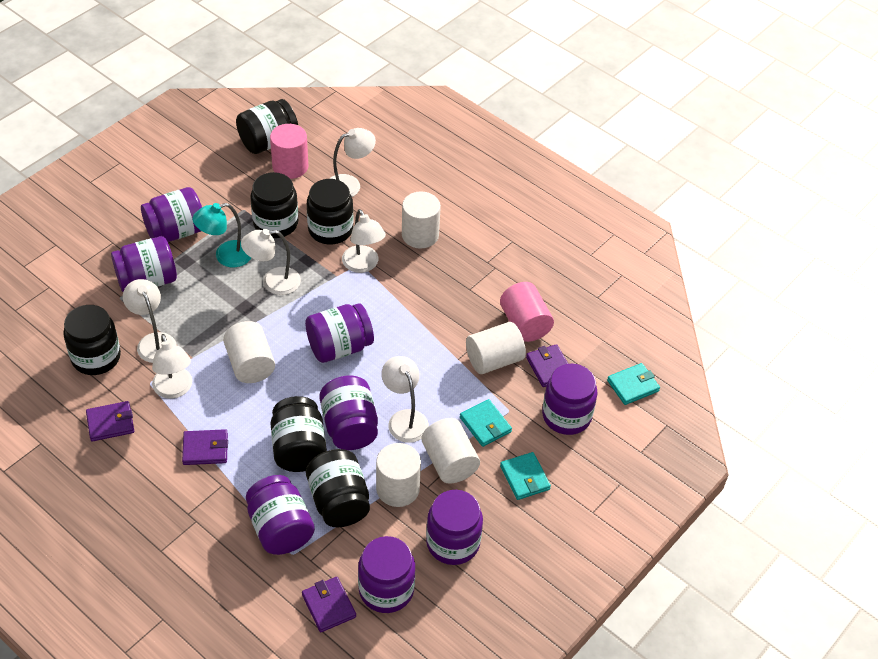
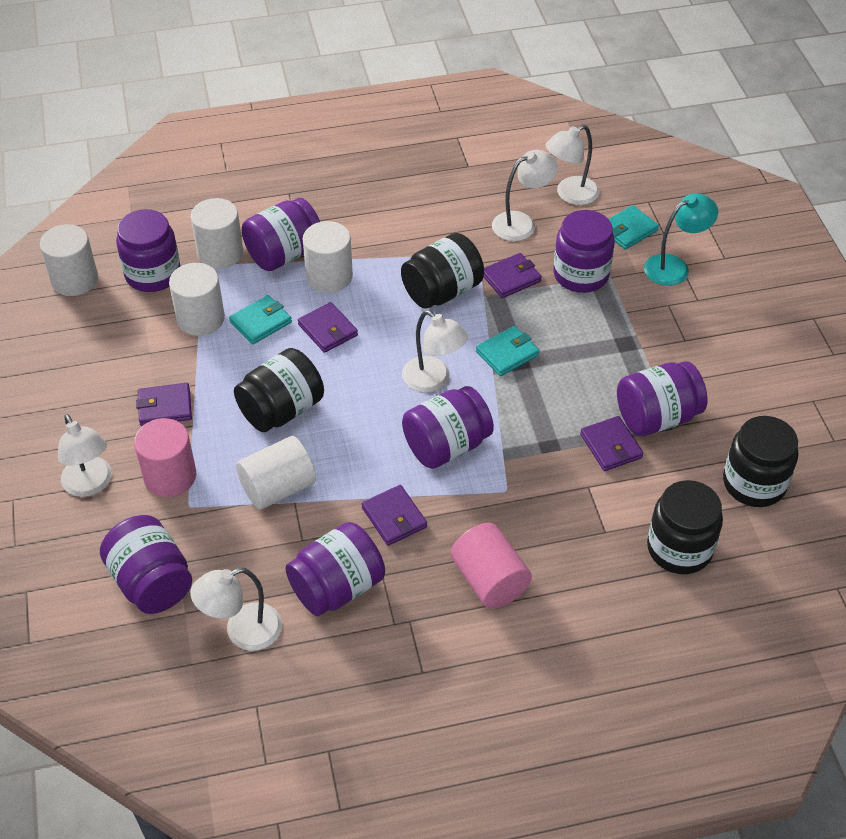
black jar: 6 -> 4
purple jar: 8 -> 7
purple wallet: 4 -> 5
white lamp: 6 -> 5

